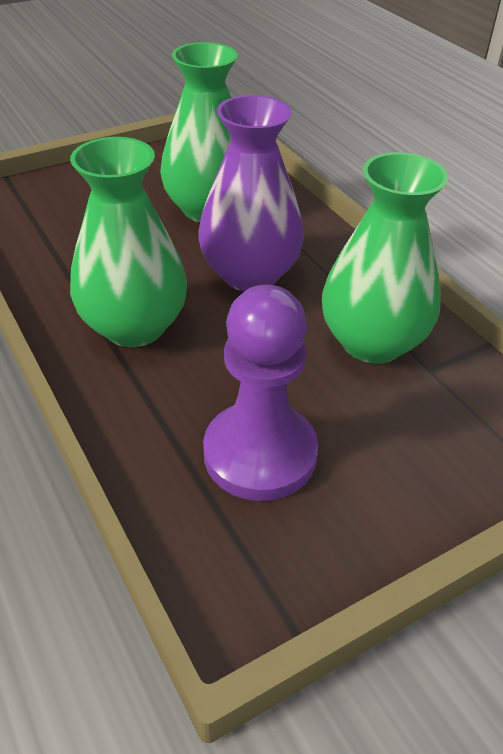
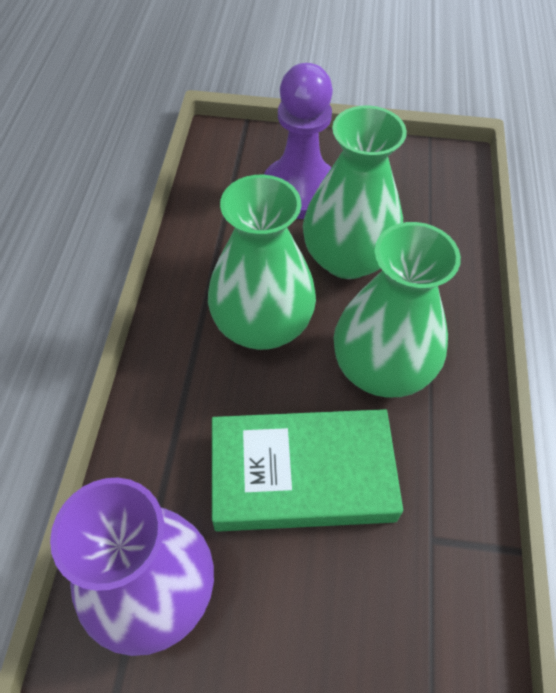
green book: 0 -> 1

